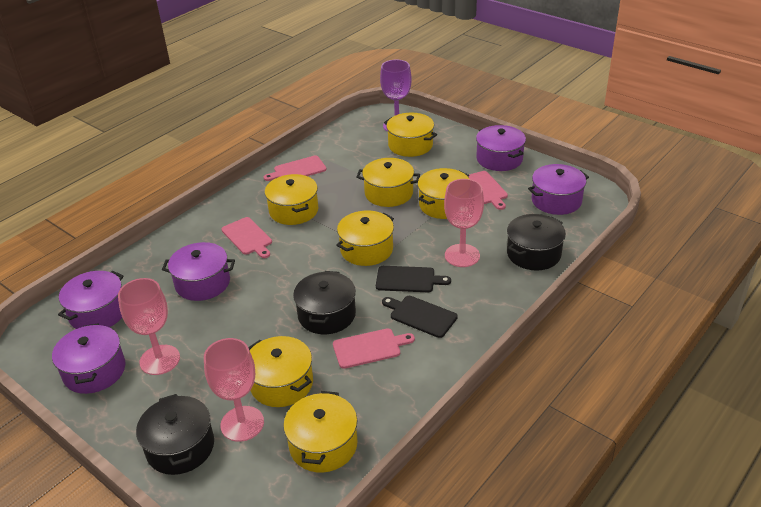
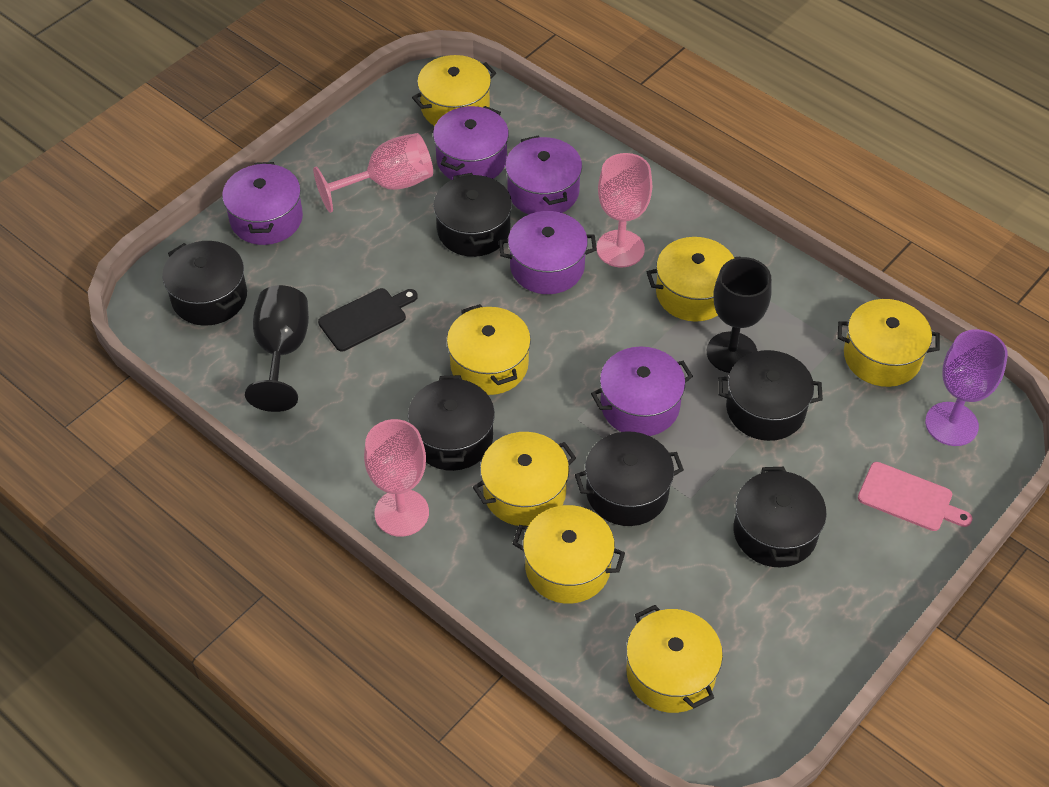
black cutting board: 2 -> 1
black goblet: 0 -> 2
black pot: 3 -> 6
pink cutting board: 4 -> 1

